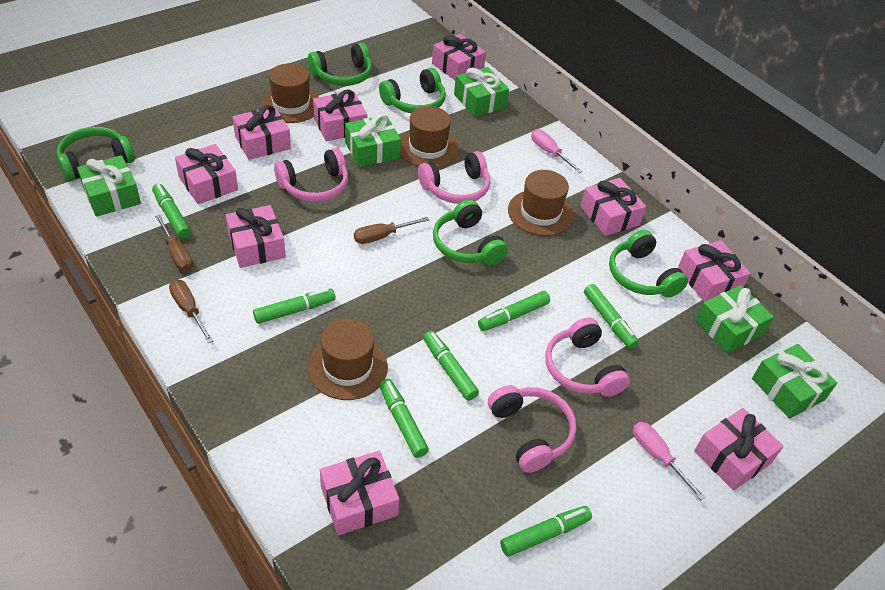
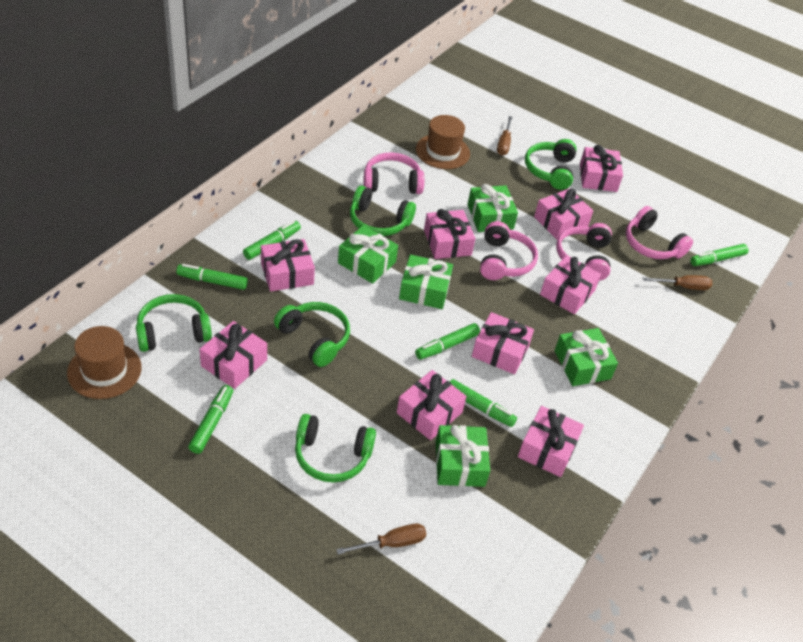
brown hat: 4 -> 2
green marker: 7 -> 6
pink screwdriver: 2 -> 0

